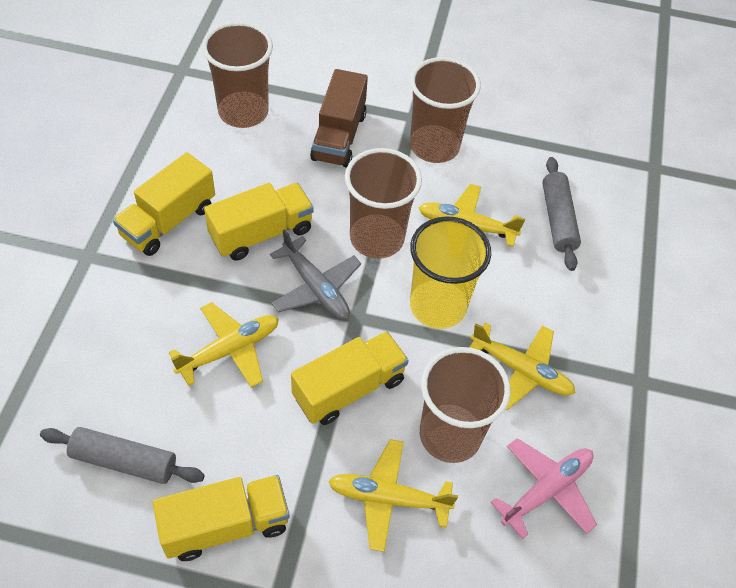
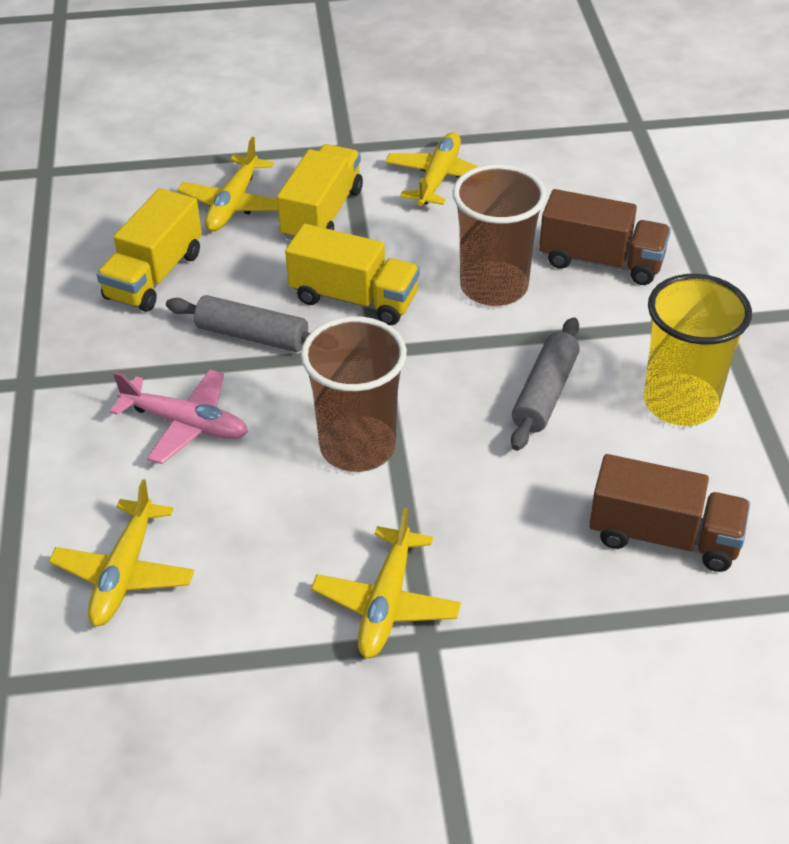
brown cup: 4 -> 2
brown truck: 1 -> 2
grey plane: 1 -> 0
yellow truck: 4 -> 3

